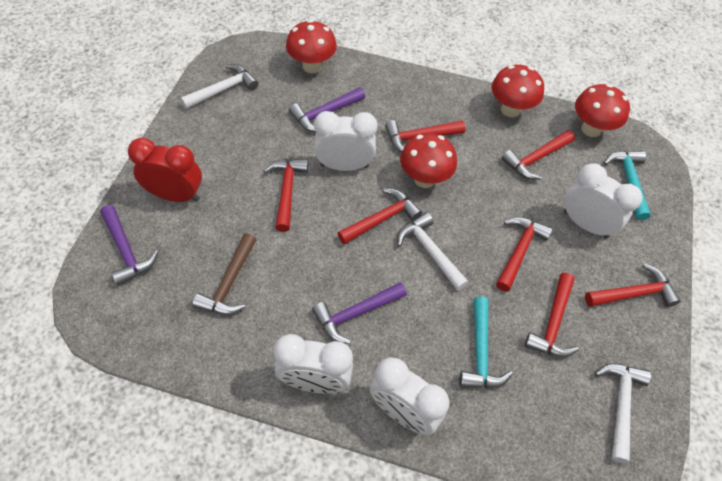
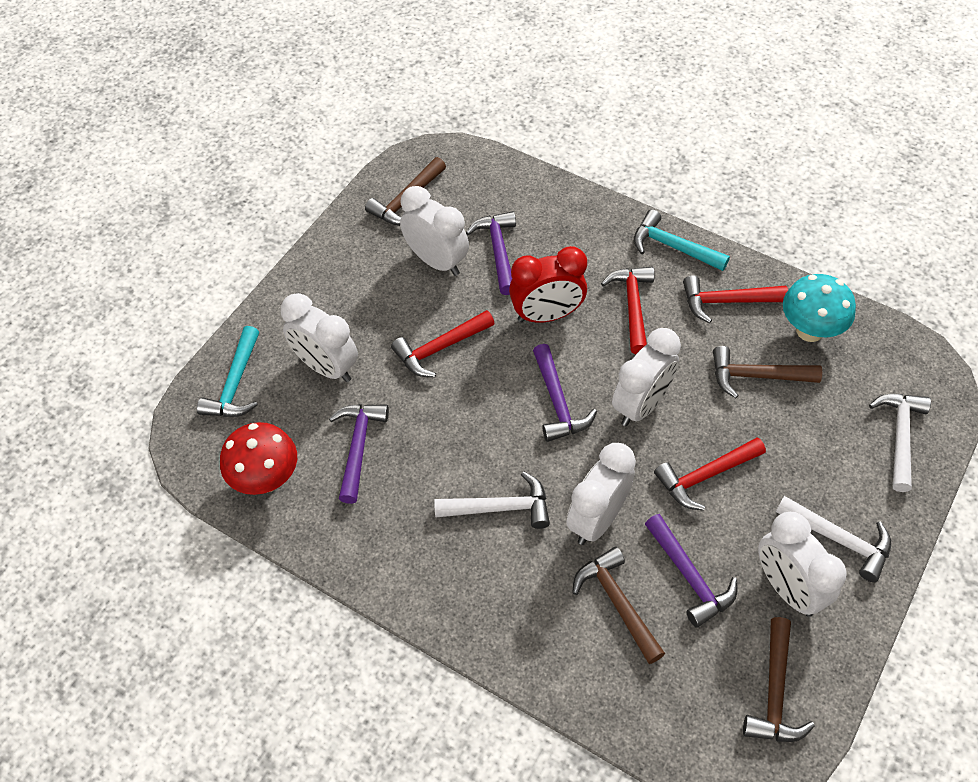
brown hammer: 1 -> 4
purple hammer: 3 -> 4
red hammer: 7 -> 4
red mushroom: 4 -> 1
turquoise mushroom: 0 -> 1
white clock: 4 -> 5

